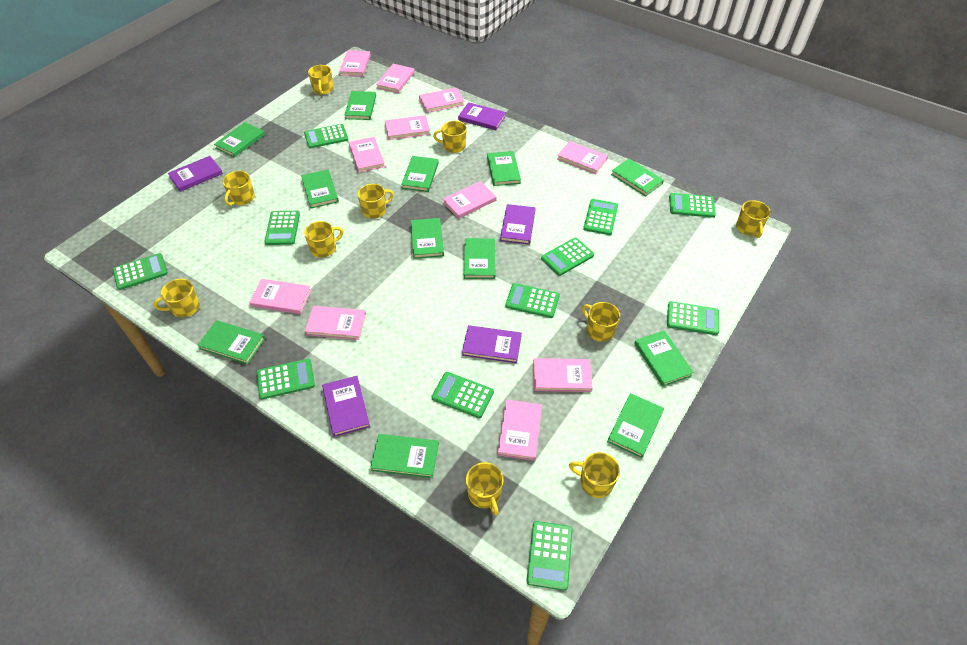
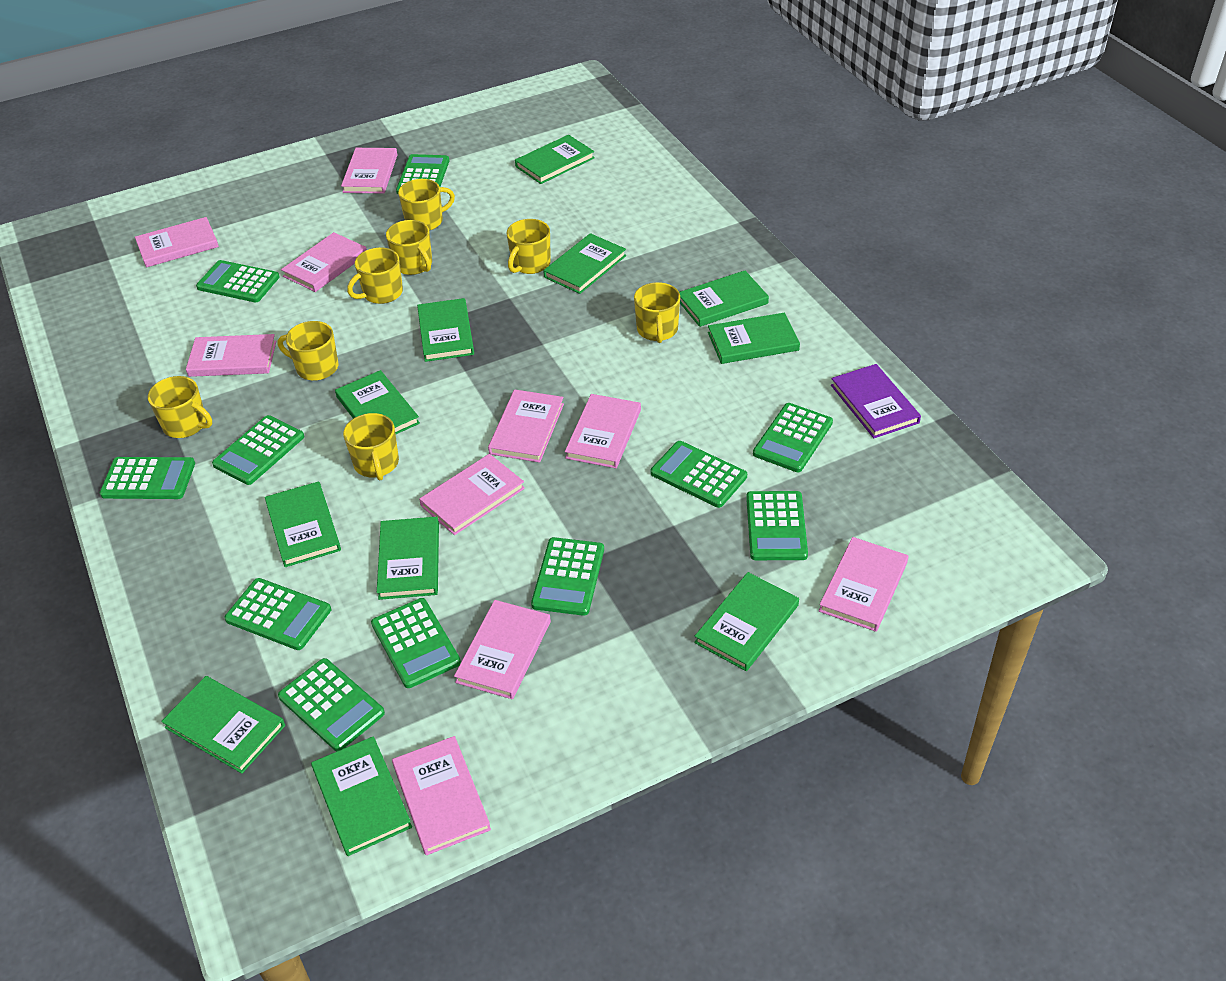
green book: 12 -> 11
pink book: 11 -> 10
purple book: 5 -> 1
yellow mug: 10 -> 8

